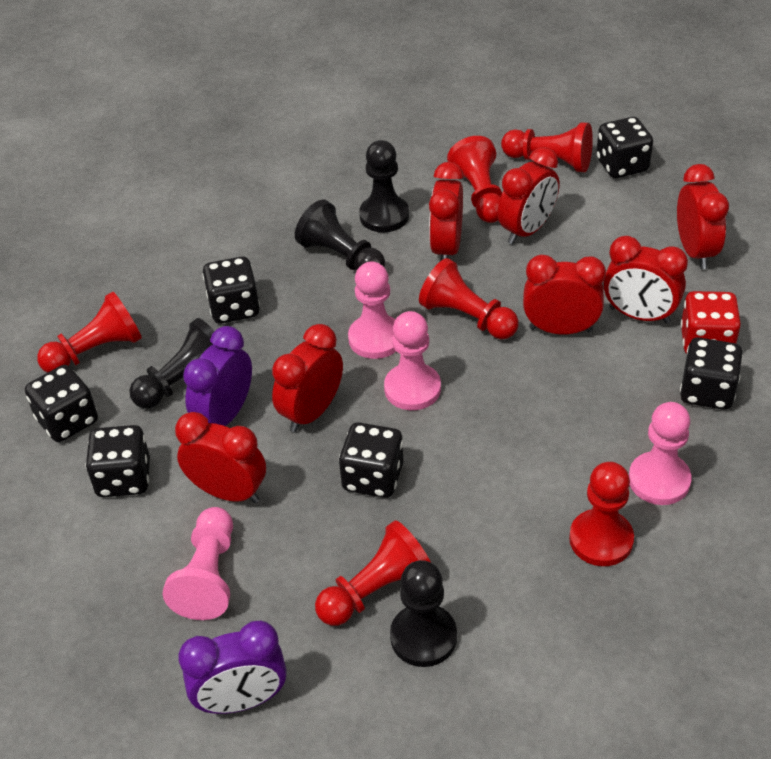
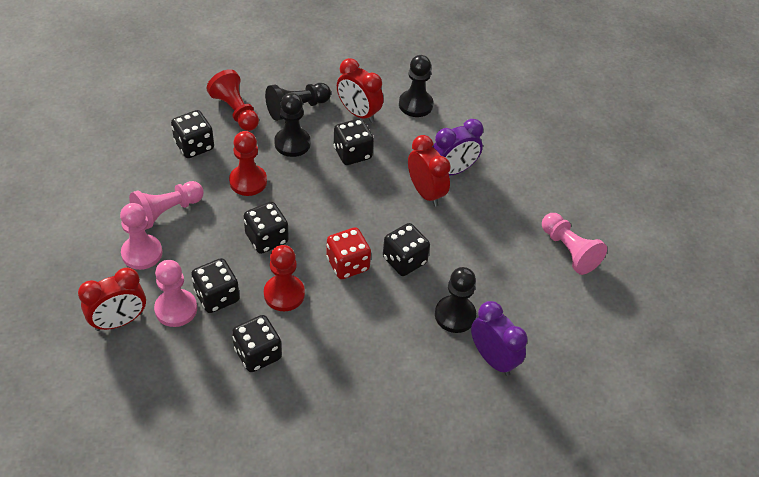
red clock: 7 -> 3
red pawn: 6 -> 3

